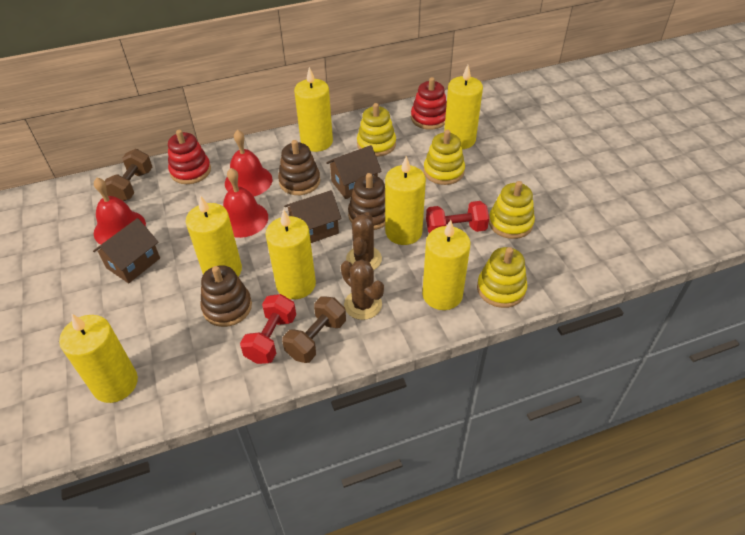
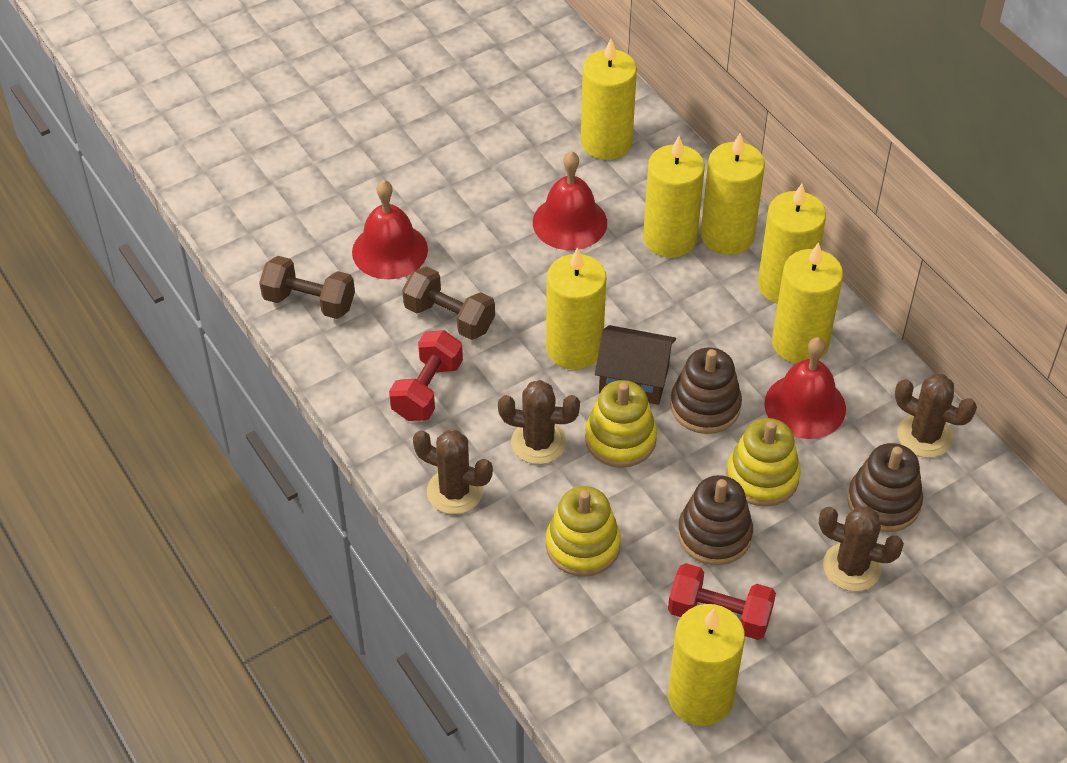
brown cactus: 2 -> 4
brown house: 3 -> 1
red stacking toy: 2 -> 0
yellow stacking toy: 4 -> 3

